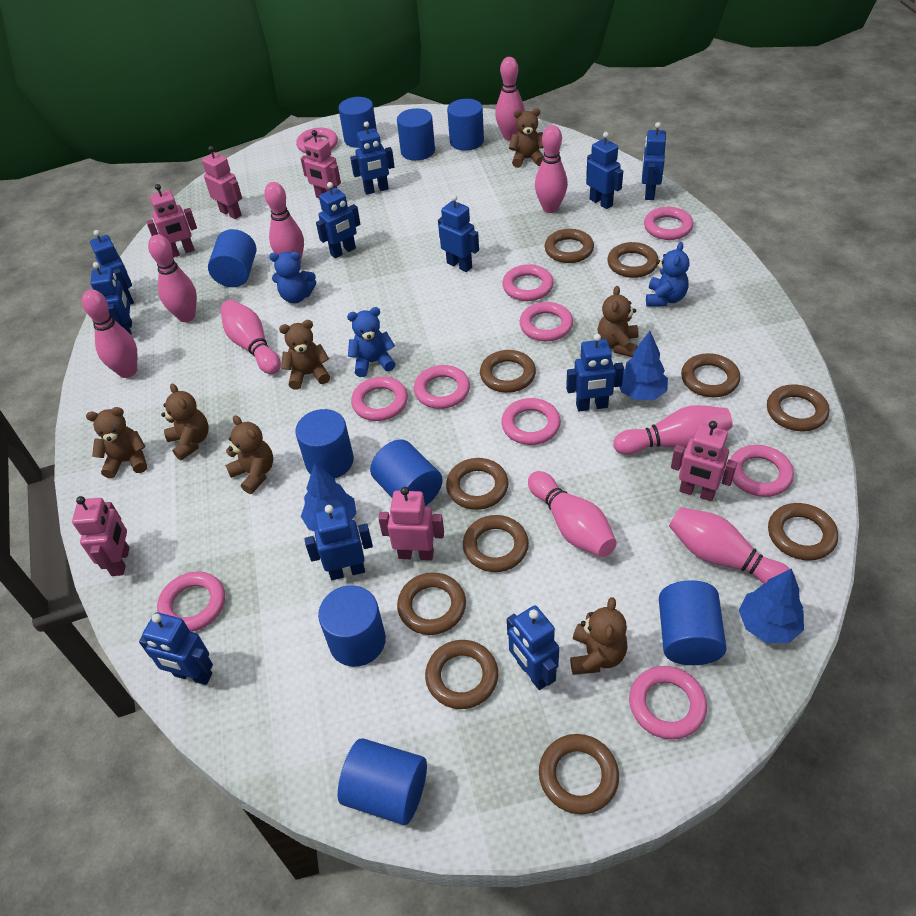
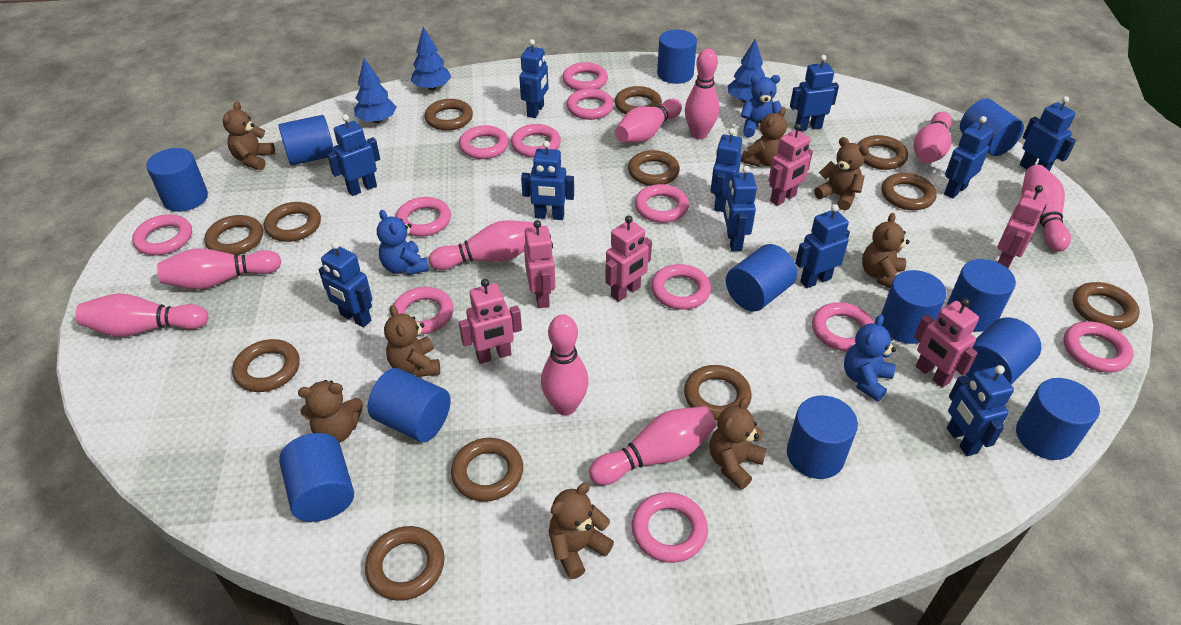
blue cylinder: 9 -> 12
brown ring: 11 -> 12
brown teddy bear: 7 -> 8
pink ring: 10 -> 12

